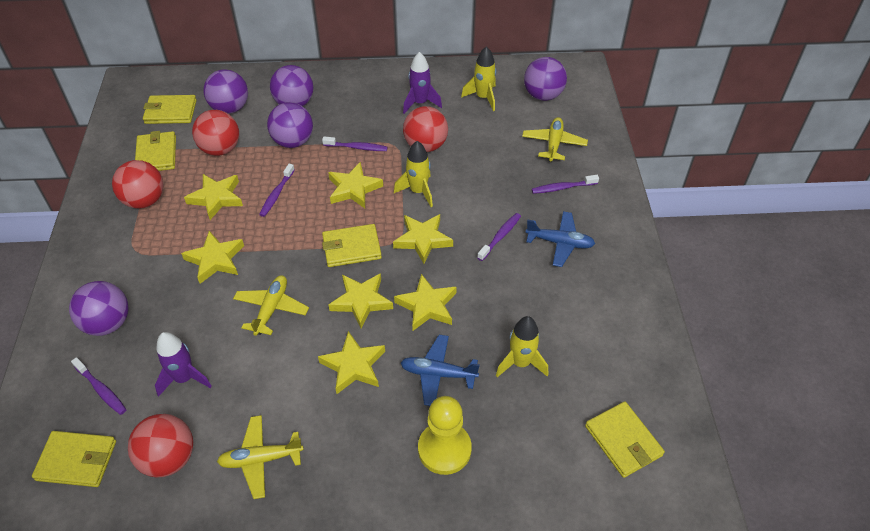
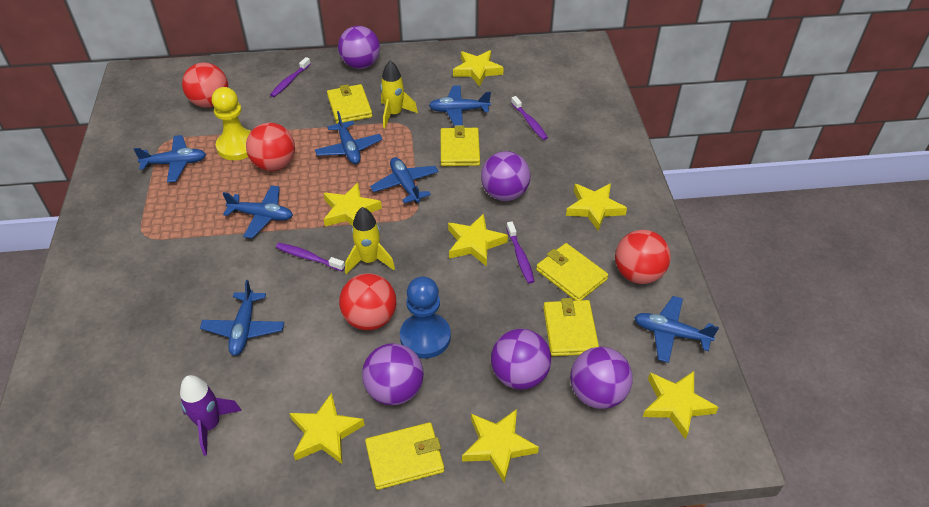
blue pawn: 0 -> 1
blue plane: 2 -> 7
purple rocket: 2 -> 1
purple toothbrush: 5 -> 4
yellow plane: 3 -> 0
yellow rocket: 3 -> 2

